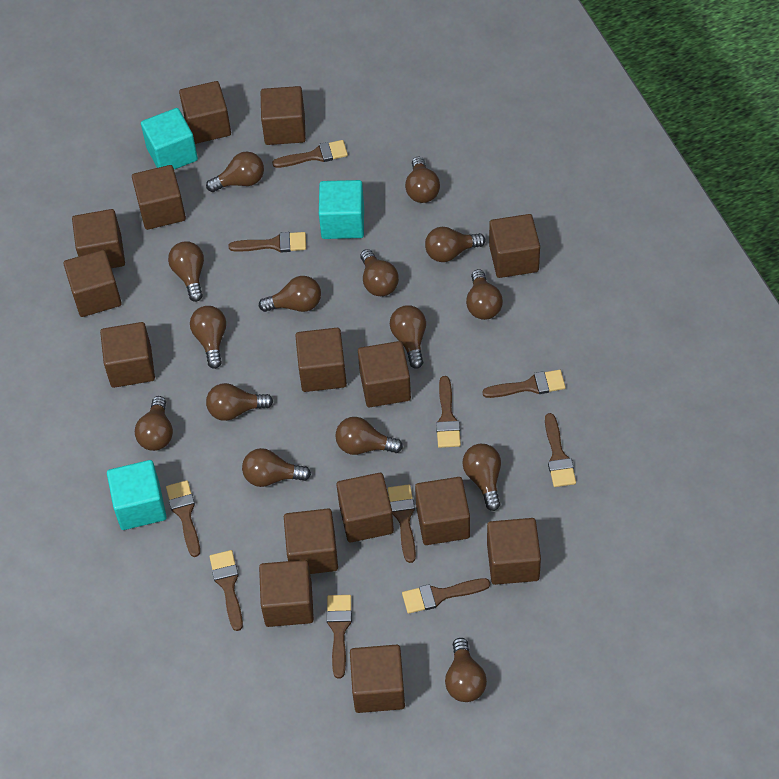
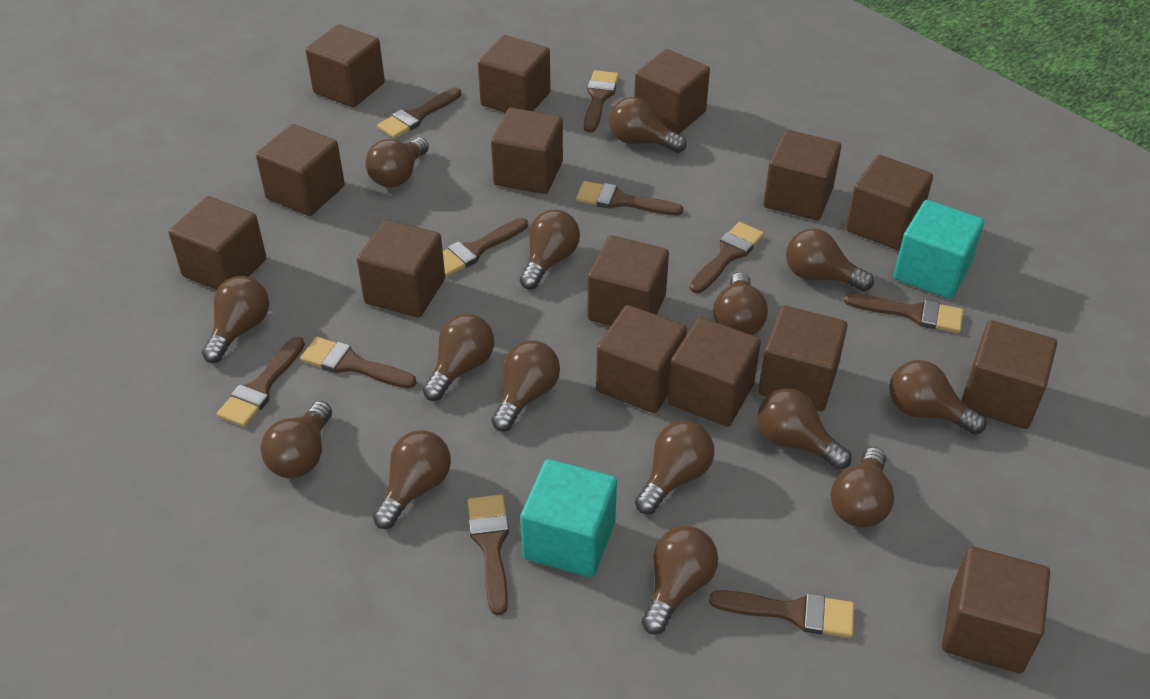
turquoise cube: 3 -> 2

